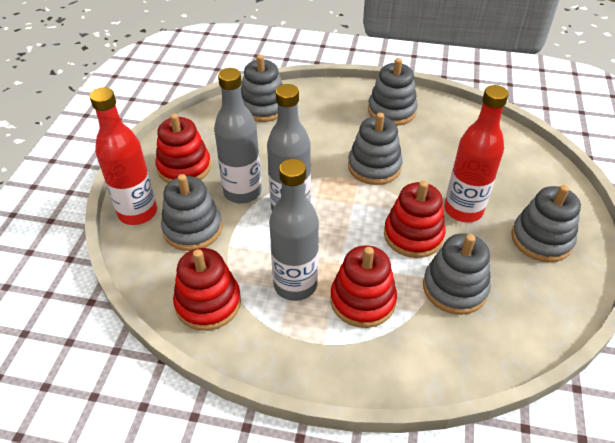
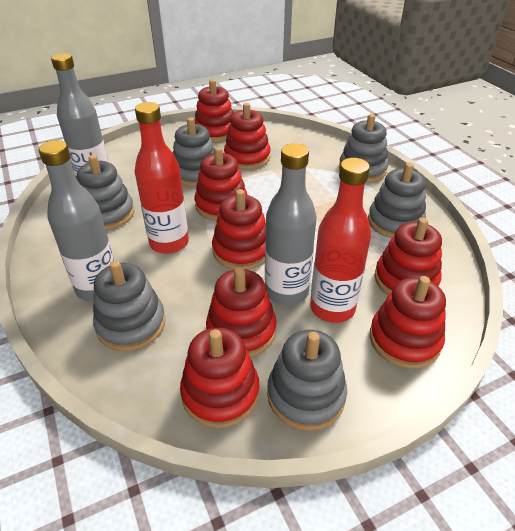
red stacking toy: 4 -> 8

